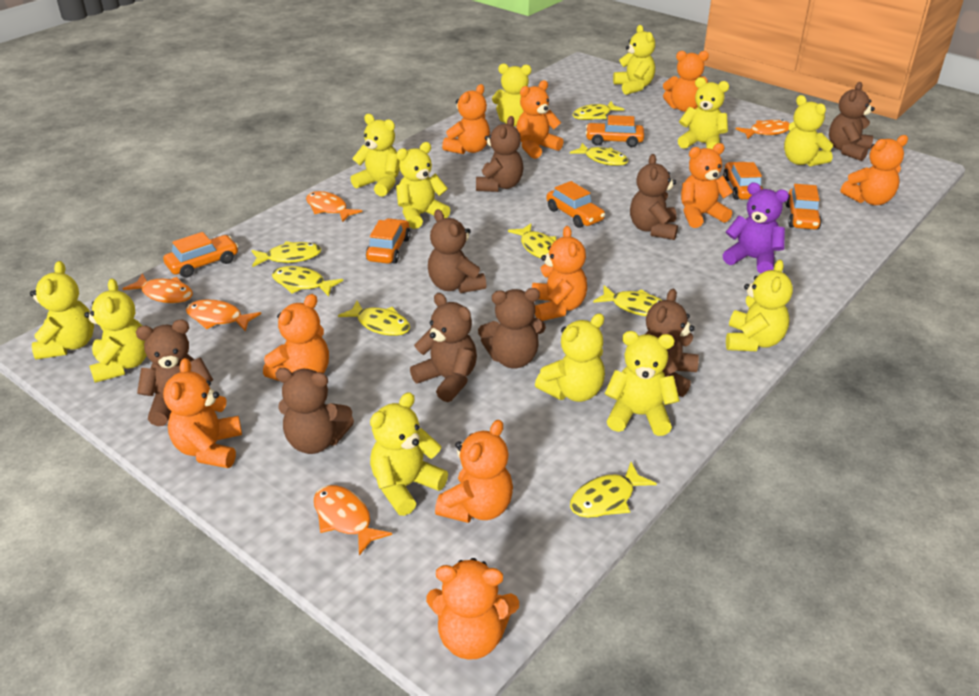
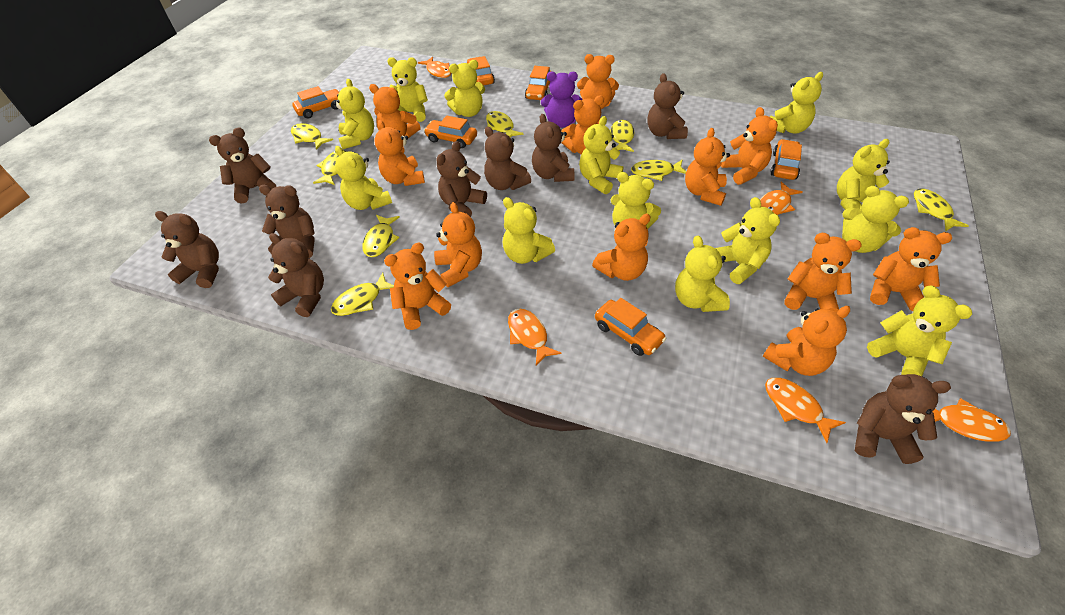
orange teddy bear: 10 -> 12
yellow teddy bear: 12 -> 13

